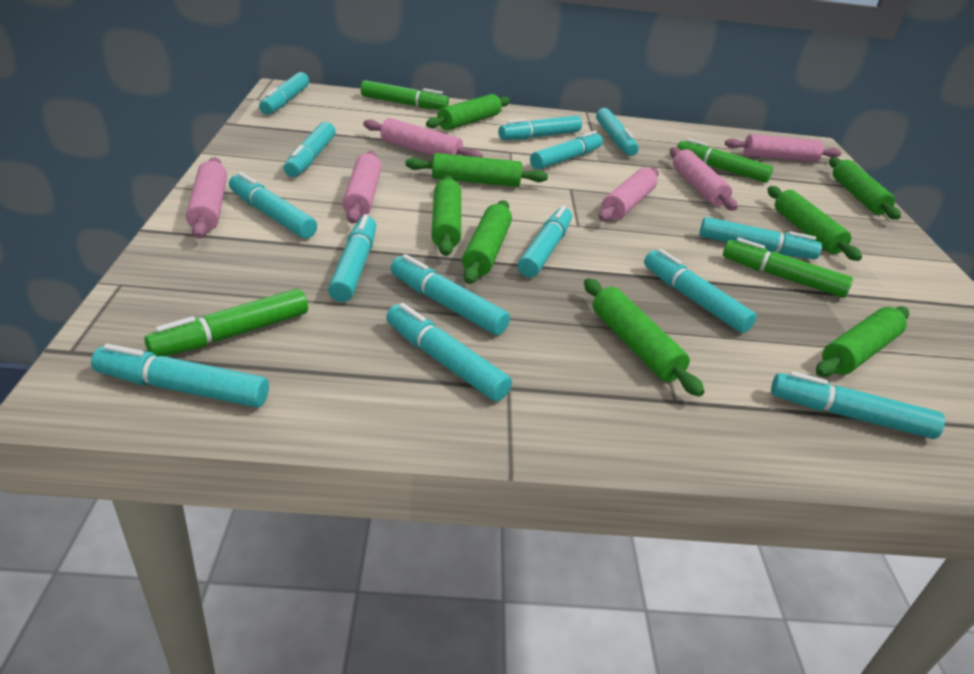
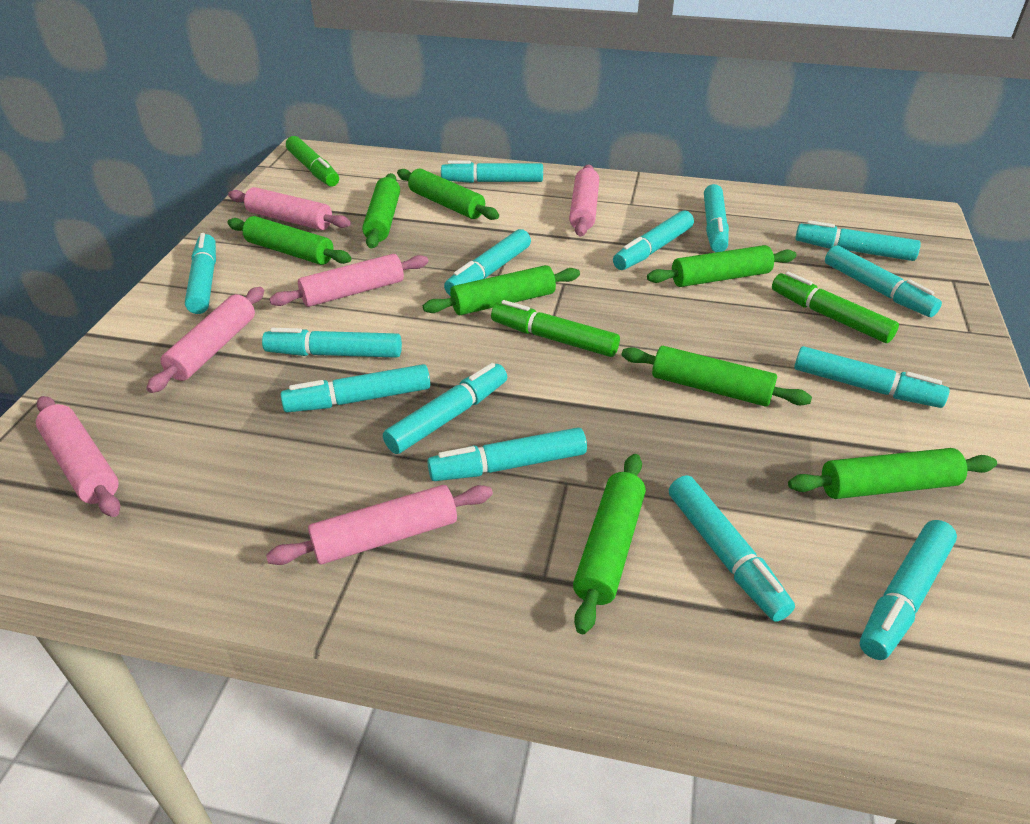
green marker: 4 -> 3

